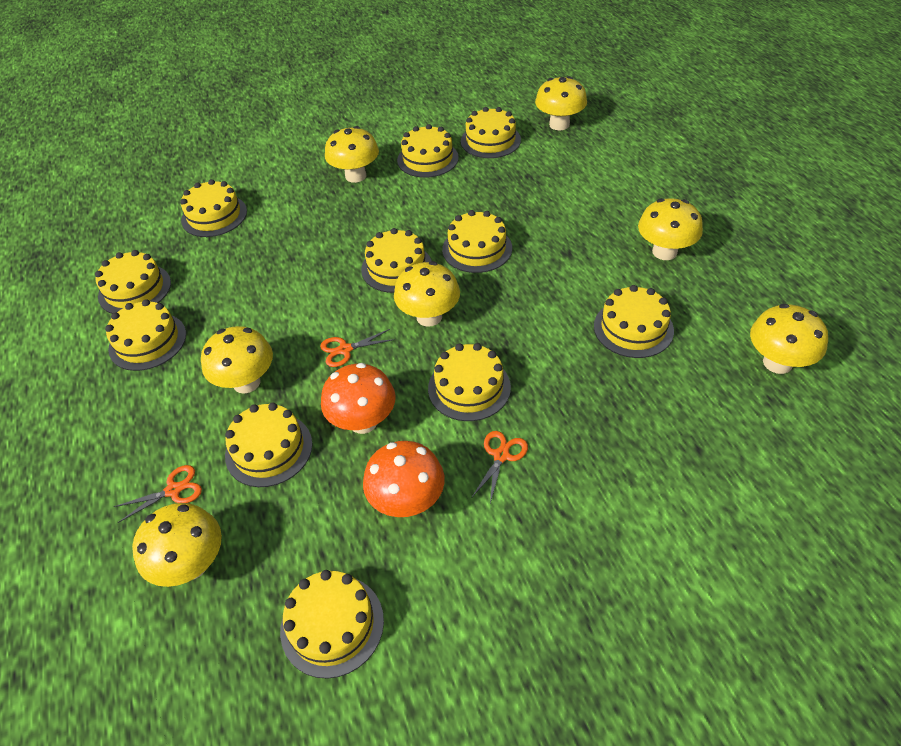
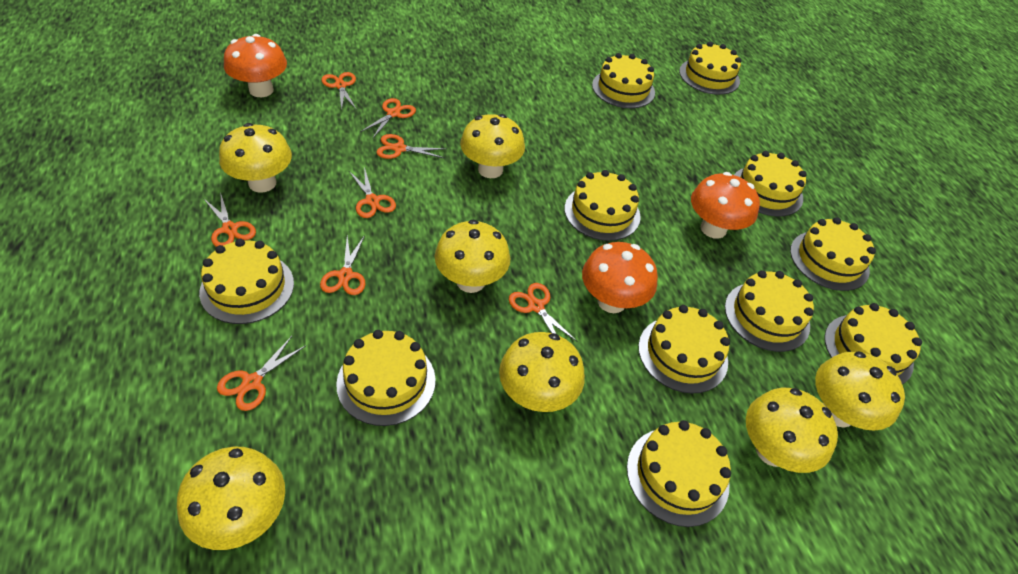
orange mushroom: 2 -> 3
orange scissors: 3 -> 8

